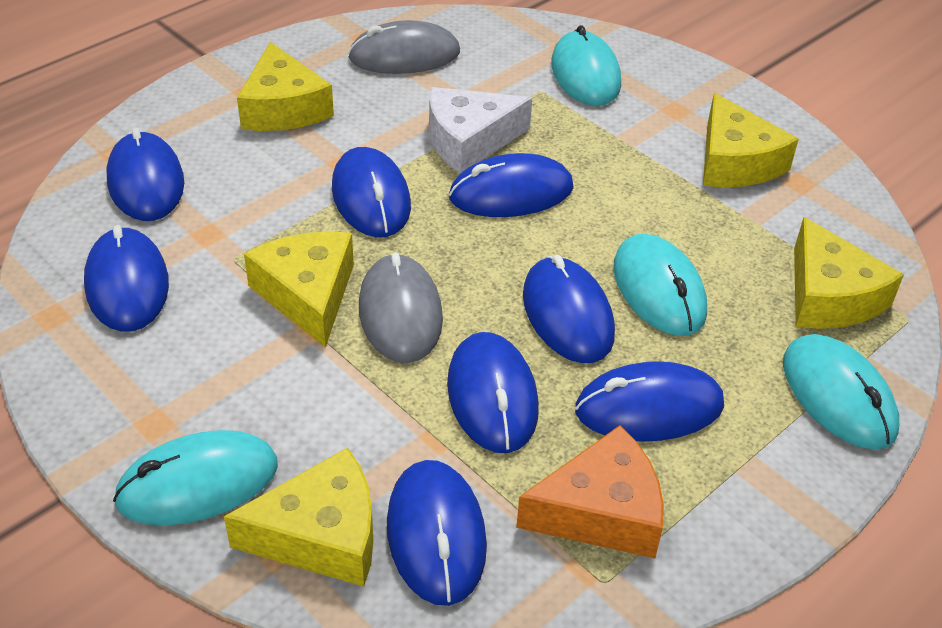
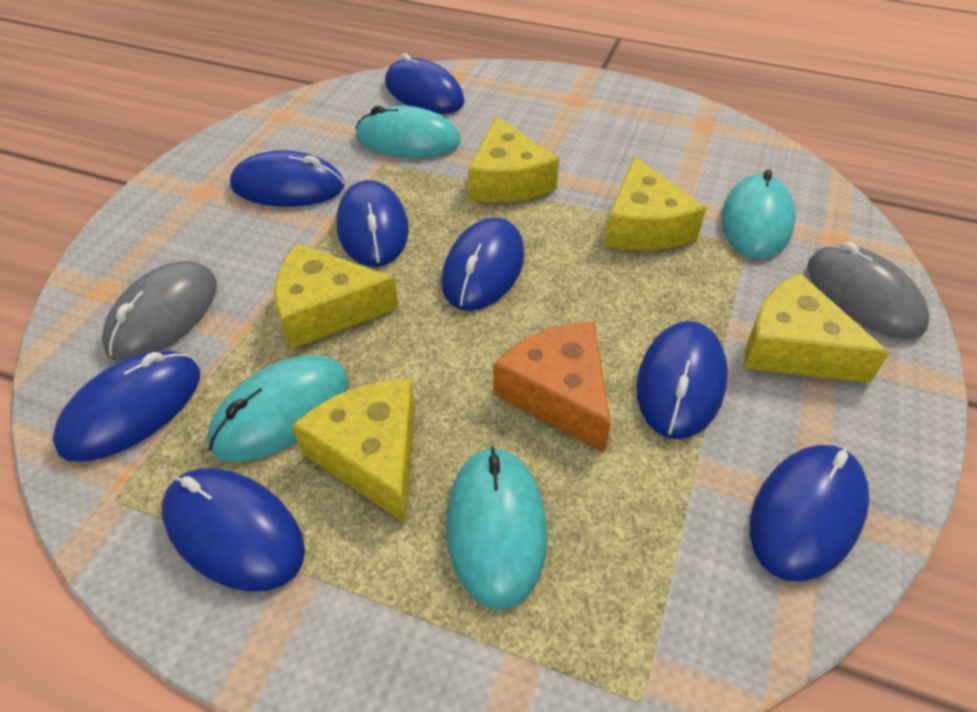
white cheese: 1 -> 0

